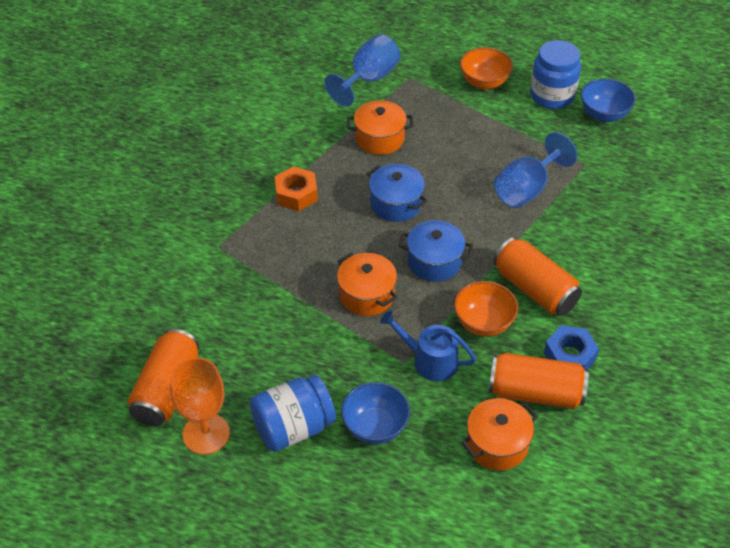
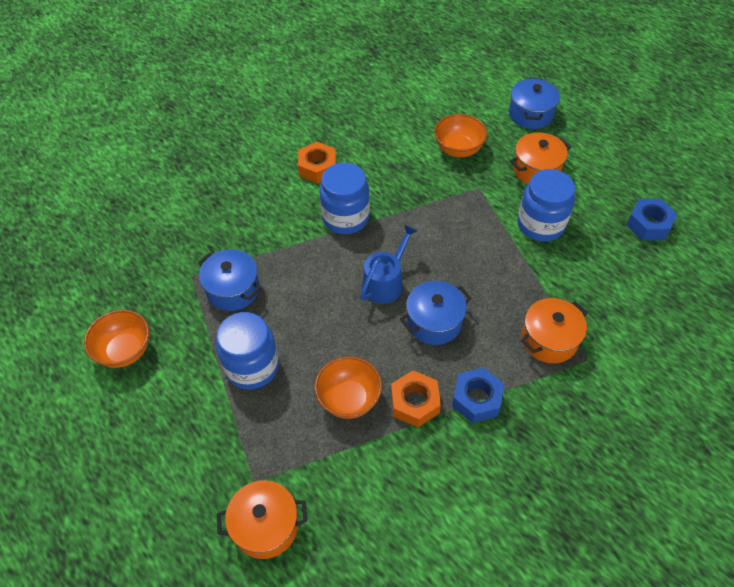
blue bowl: 2 -> 0
blue goblet: 2 -> 0
blue jar: 2 -> 3
blue nut: 1 -> 2
blue pot: 2 -> 3
orange bowl: 2 -> 3
orange can: 3 -> 0
orange goblet: 1 -> 0
orange nut: 1 -> 2

